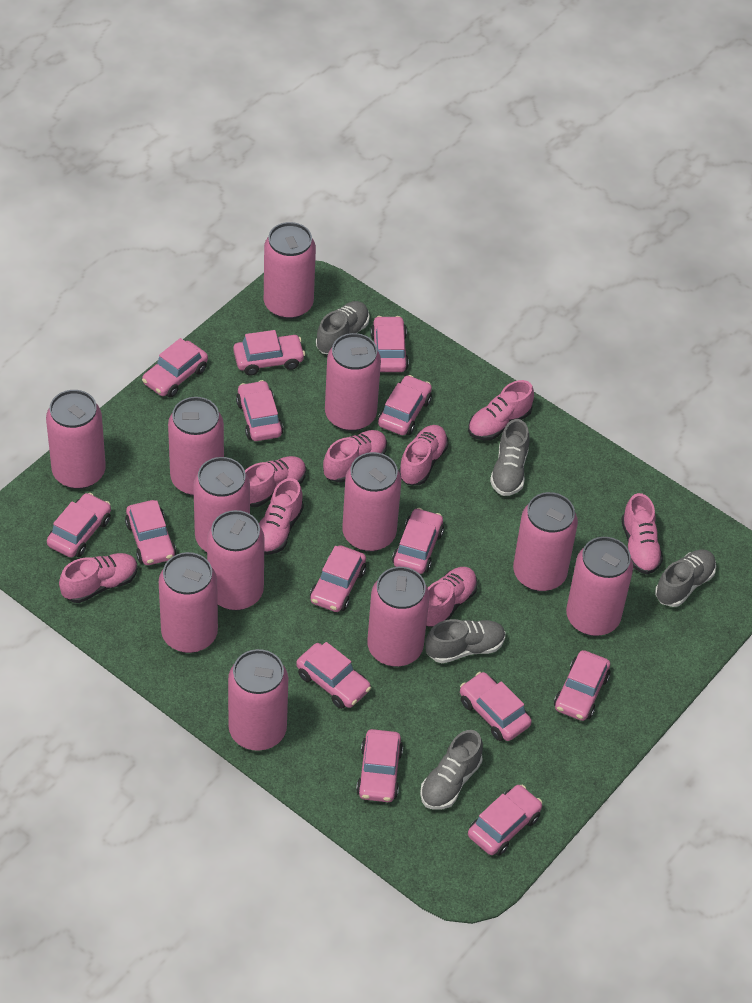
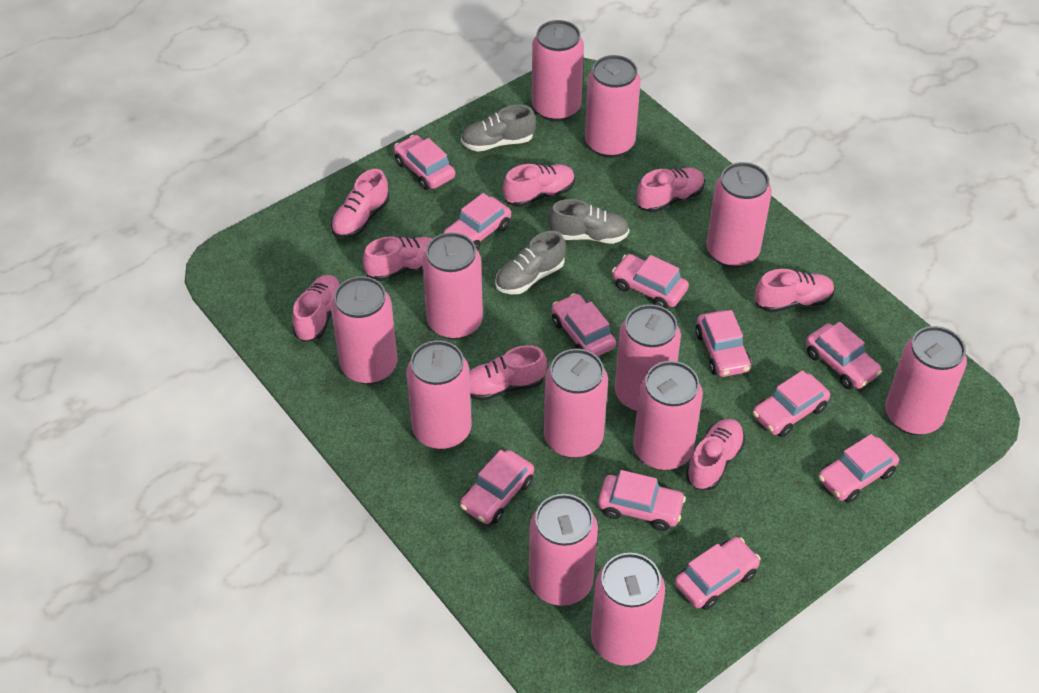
grey shoe: 5 -> 3
pink car: 14 -> 11

